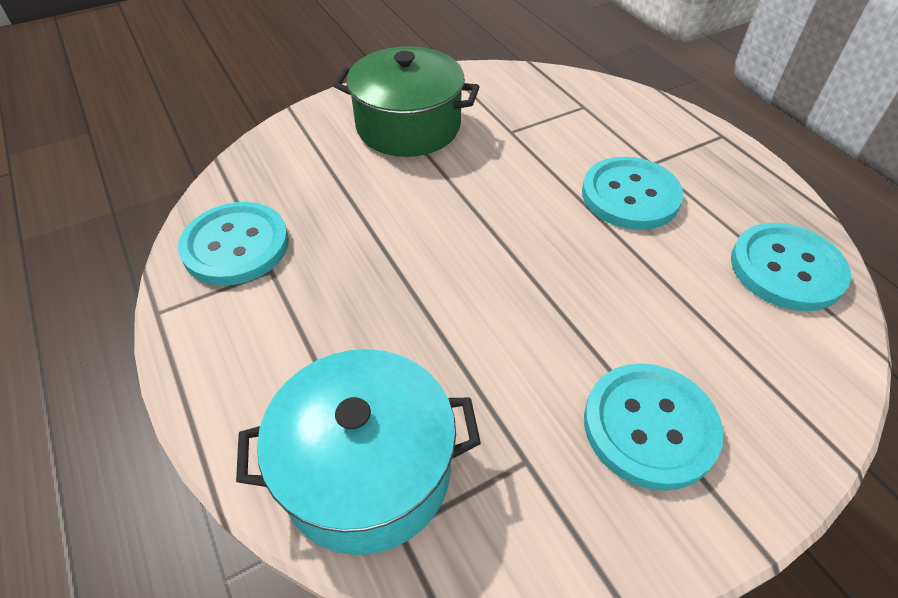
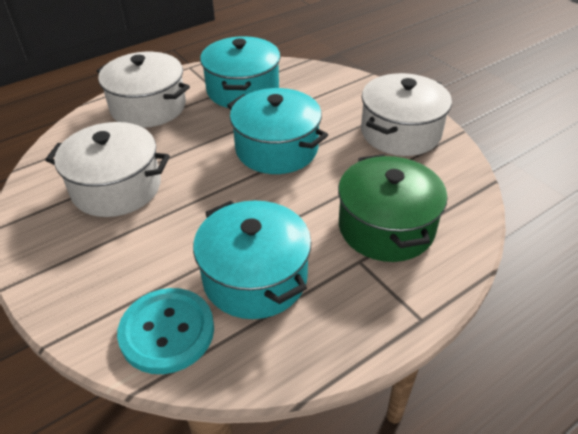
turquoise button: 4 -> 1
turquoise pot: 1 -> 3
white pot: 0 -> 3

